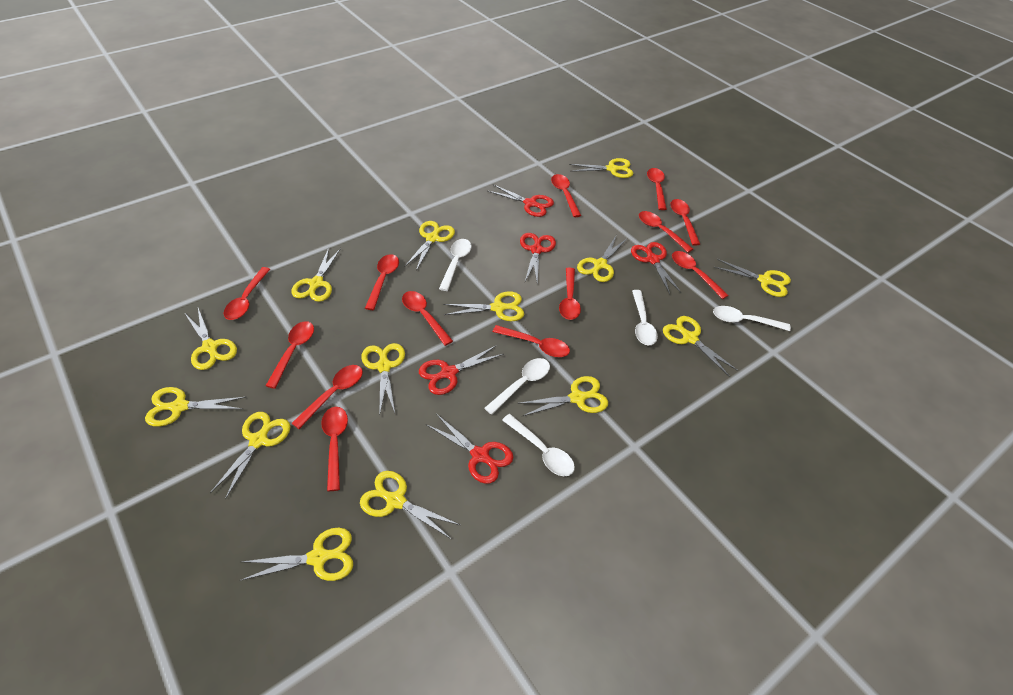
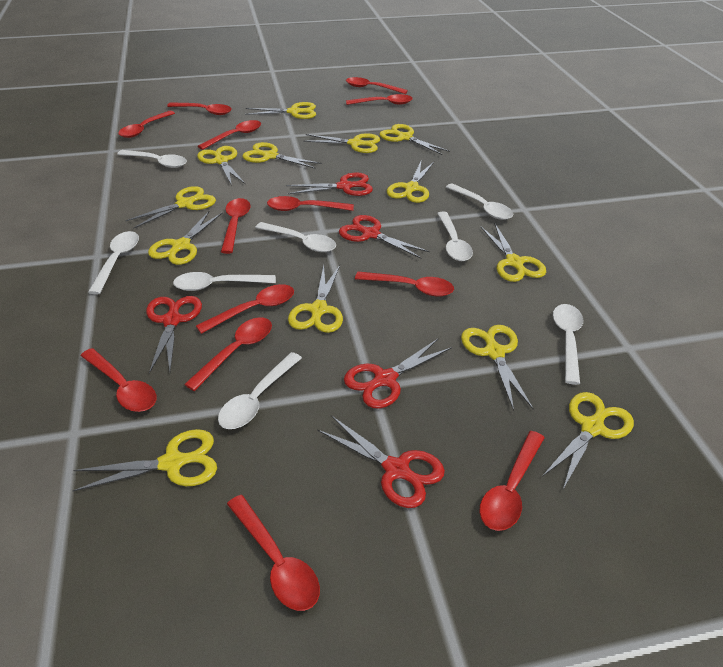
white spoon: 5 -> 8
yellow scissors: 14 -> 13

